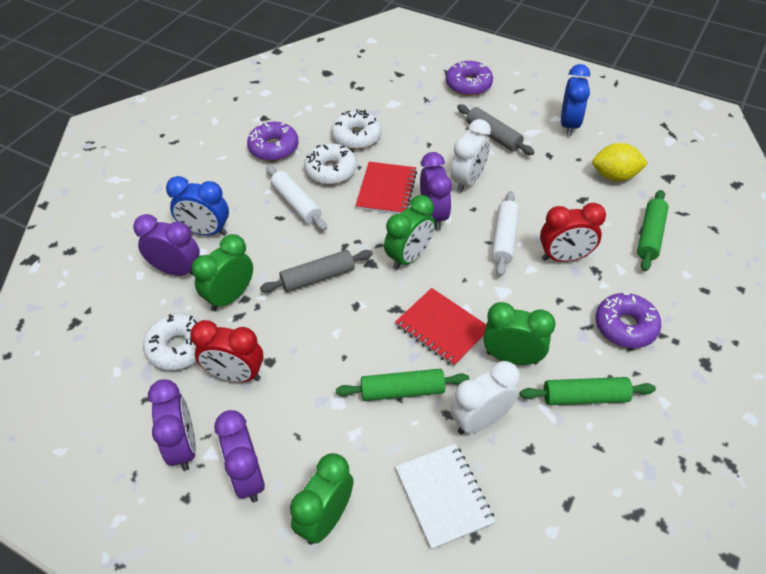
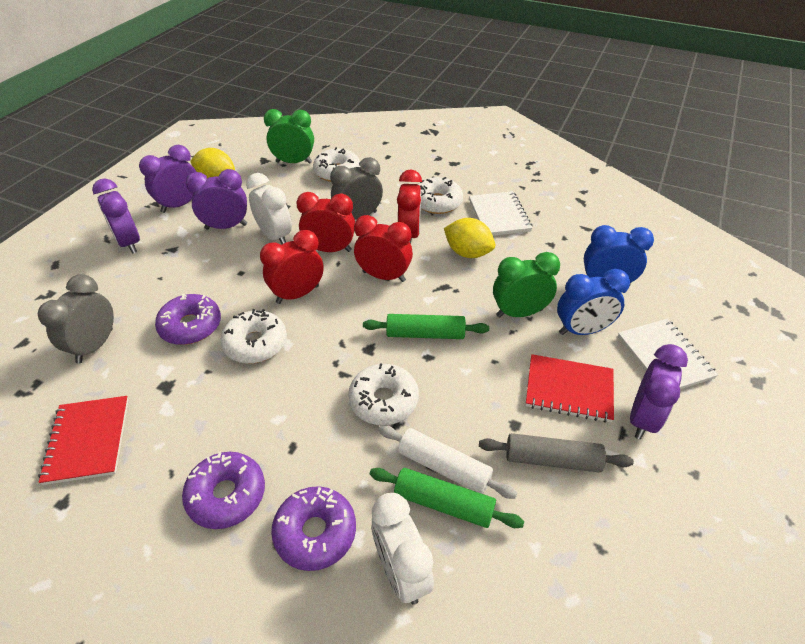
green clock: 4 -> 2
green rolling pin: 3 -> 2
grey clock: 0 -> 2
grey rolling pin: 2 -> 1
red clock: 2 -> 4
white donut: 3 -> 4
white notebook: 1 -> 2
white rolling pin: 2 -> 1
yellow lemon: 1 -> 2

